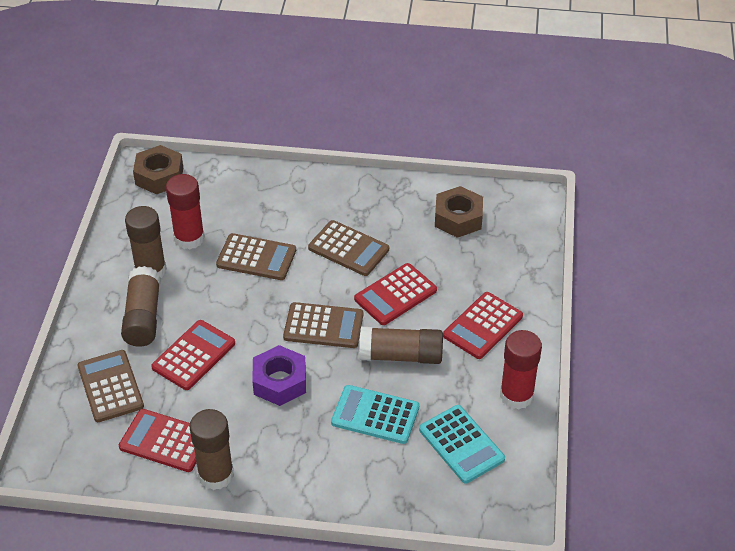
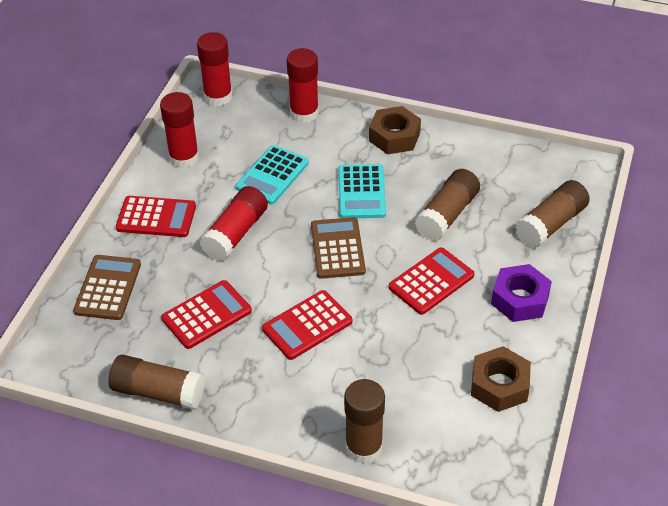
brown calculator: 4 -> 2
red glue stick: 2 -> 4

